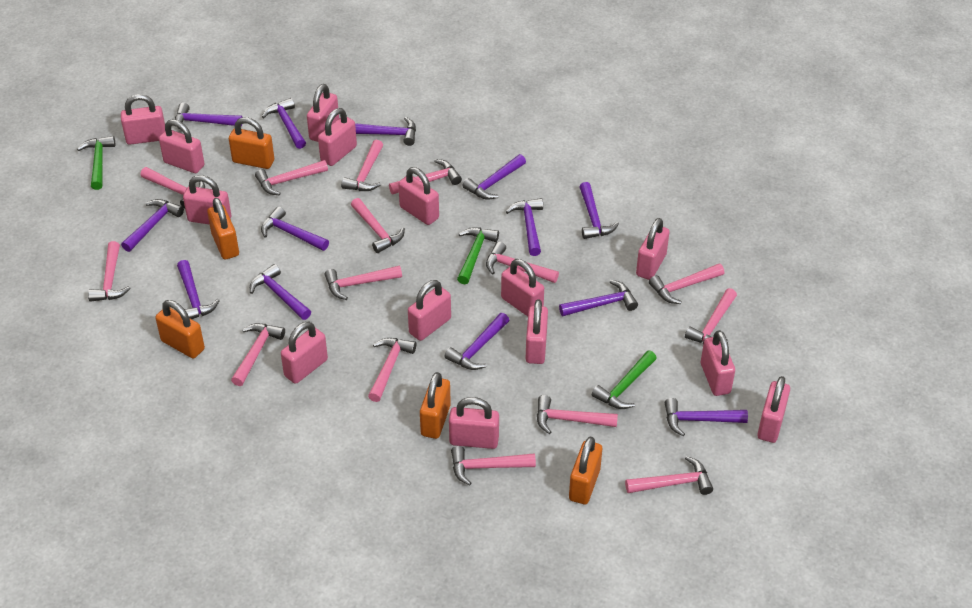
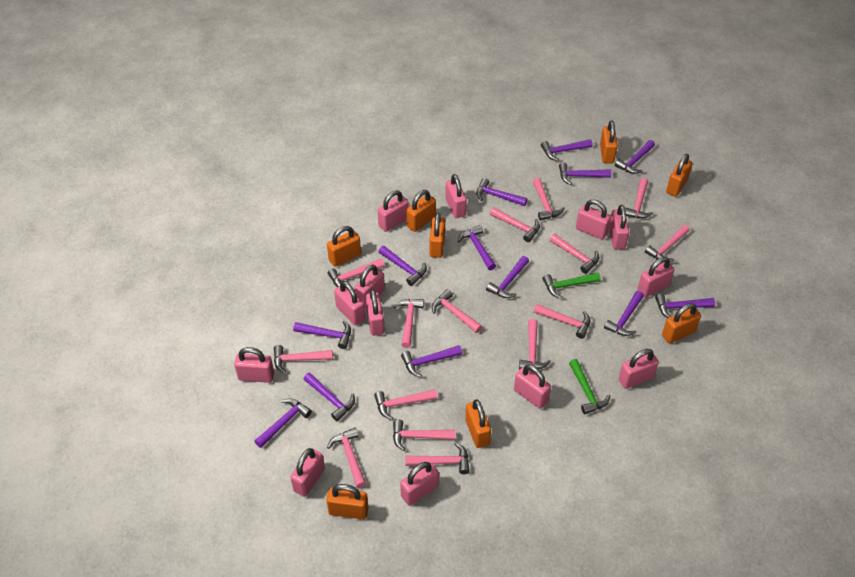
green hammer: 3 -> 2
orange padlock: 5 -> 8
pink padlock: 14 -> 13

